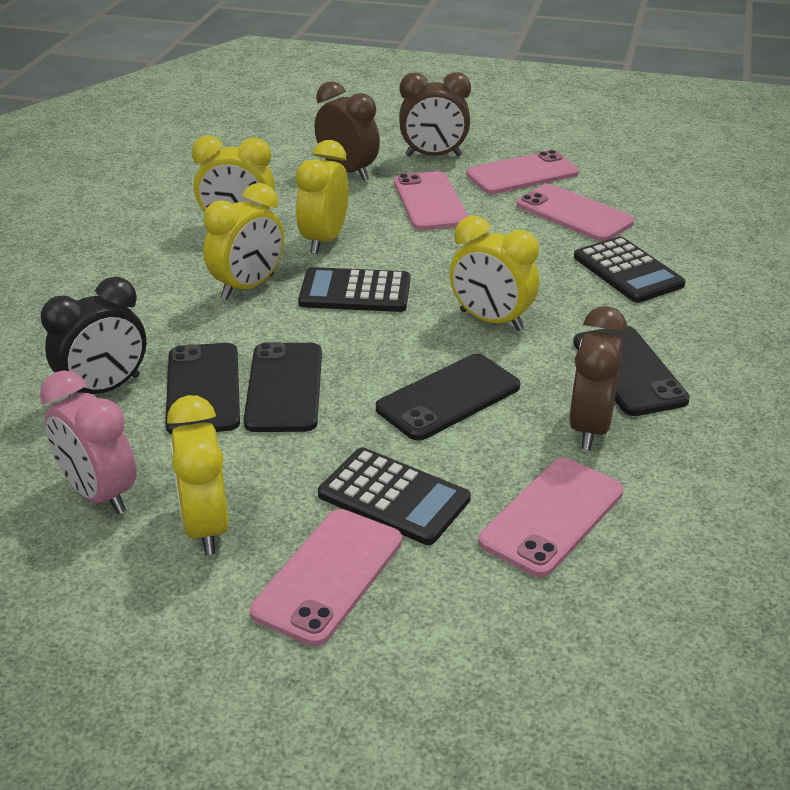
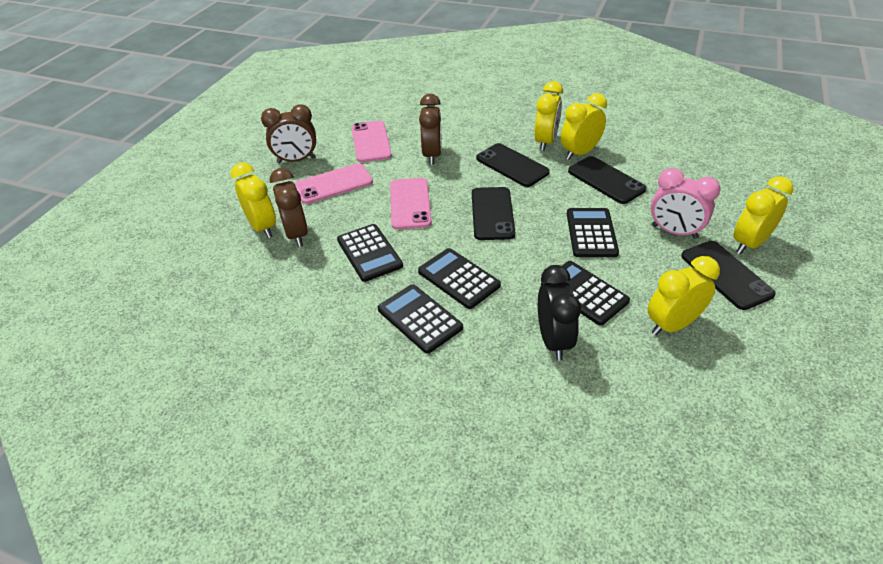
black calculator: 3 -> 5
pink phone: 5 -> 3

